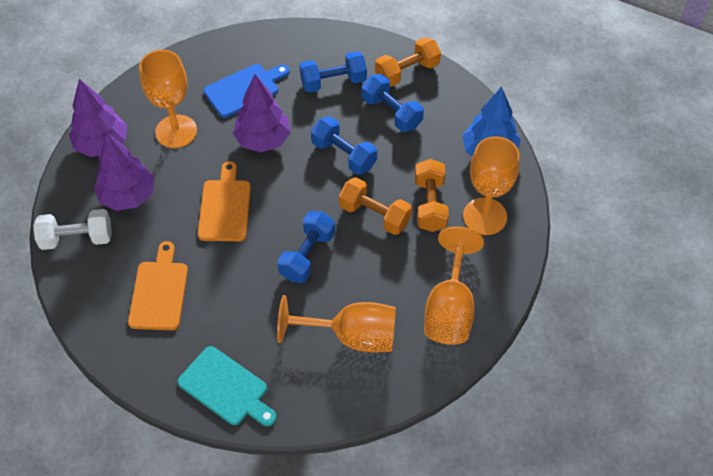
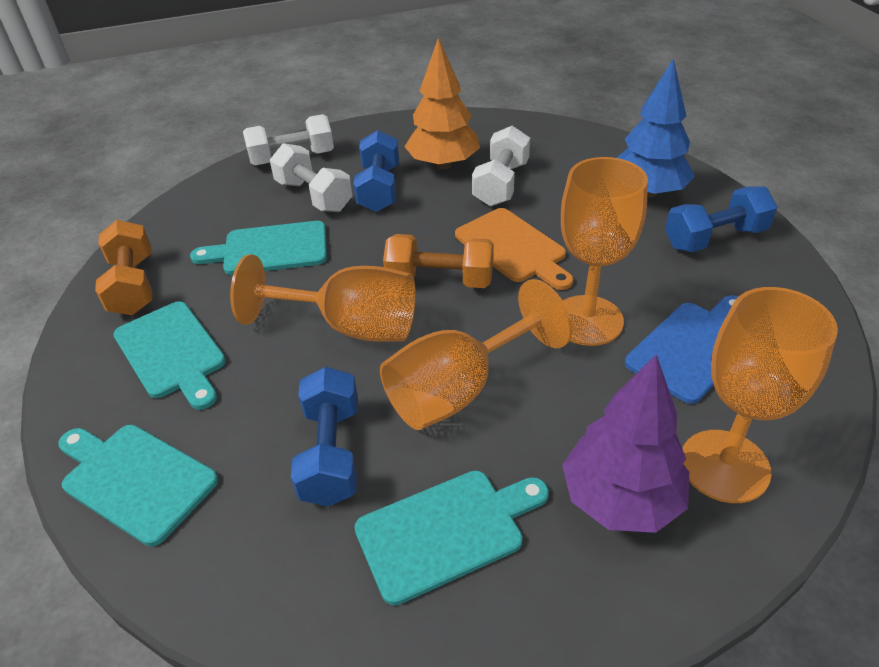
blue dumbbell: 4 -> 3
orange cutting board: 2 -> 1
orange dumbbell: 3 -> 2
orange tree: 0 -> 1
purple tree: 3 -> 1
turquoise cutting board: 1 -> 4
white dumbbell: 1 -> 3

